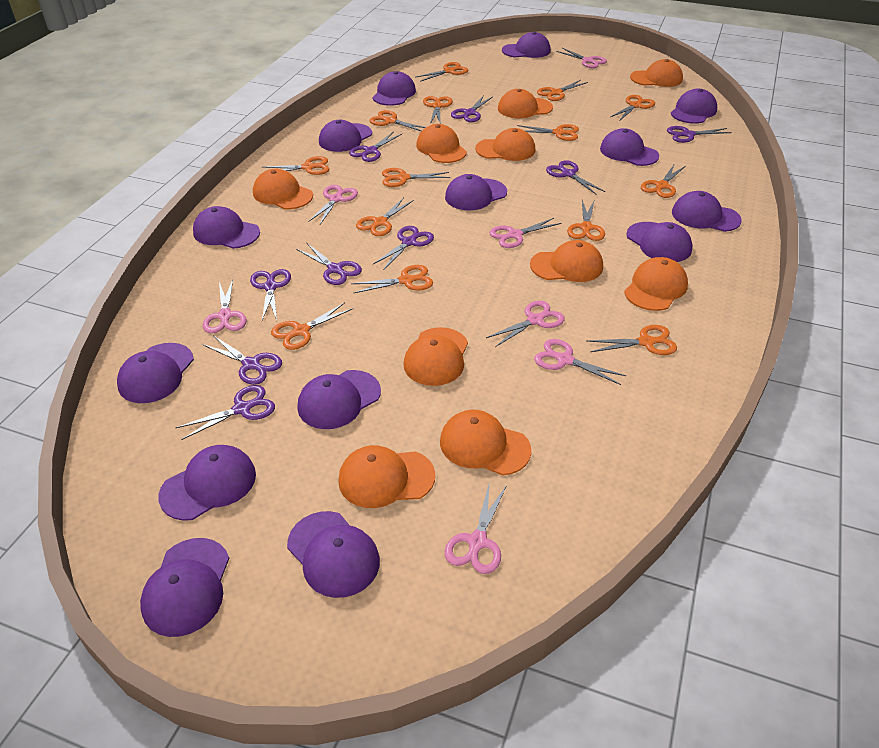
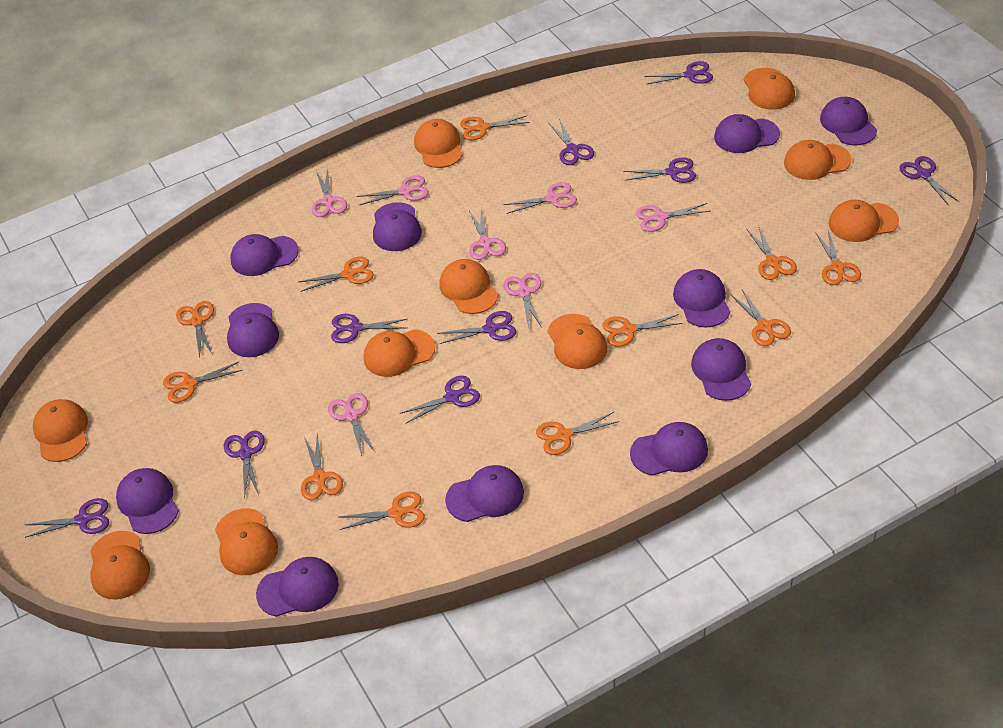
orange scissors: 14 -> 11
purple cap: 14 -> 11

